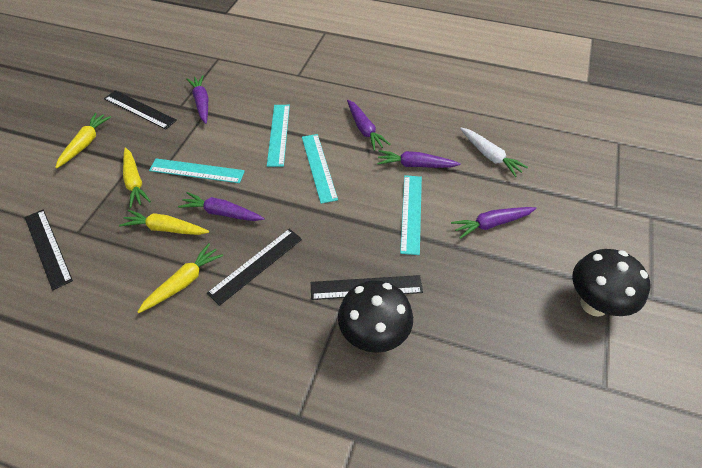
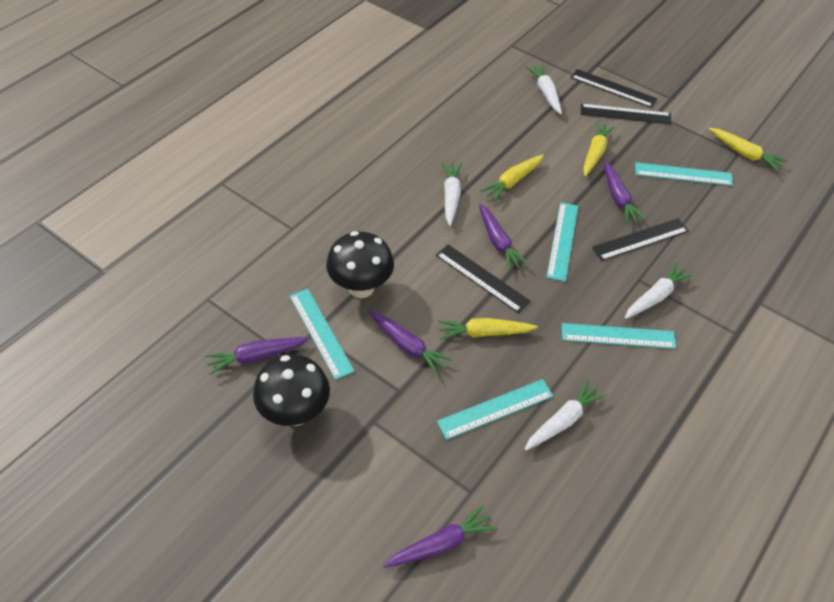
turquoise ruler: 4 -> 5
white carrot: 1 -> 4

